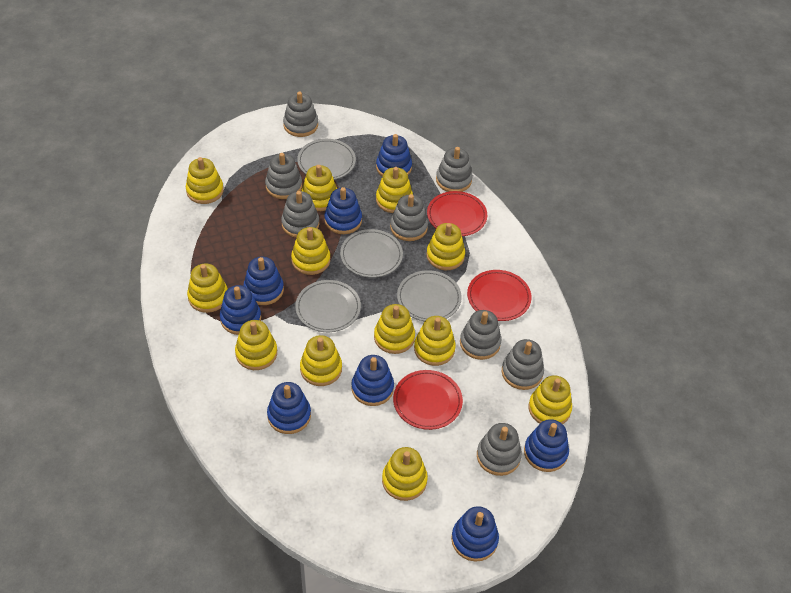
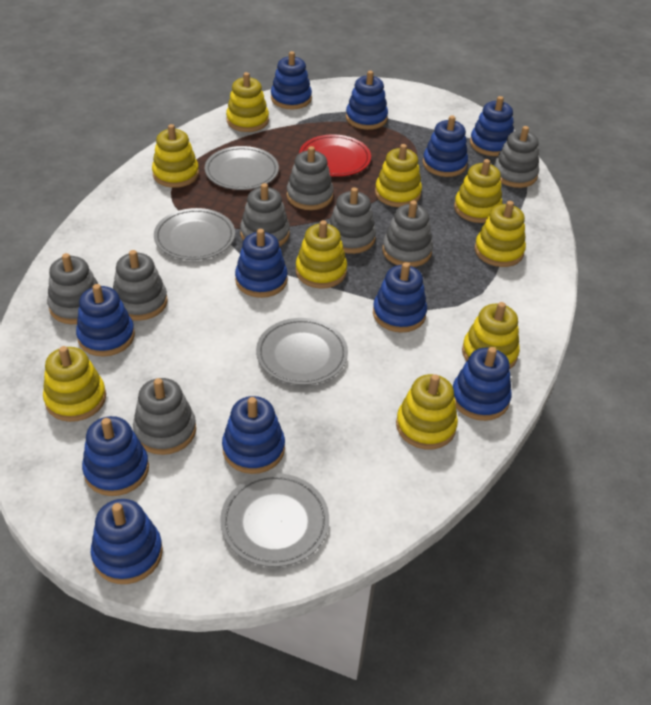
blue stacking toy: 8 -> 11
red plate: 3 -> 1
yellow stacking toy: 12 -> 9

